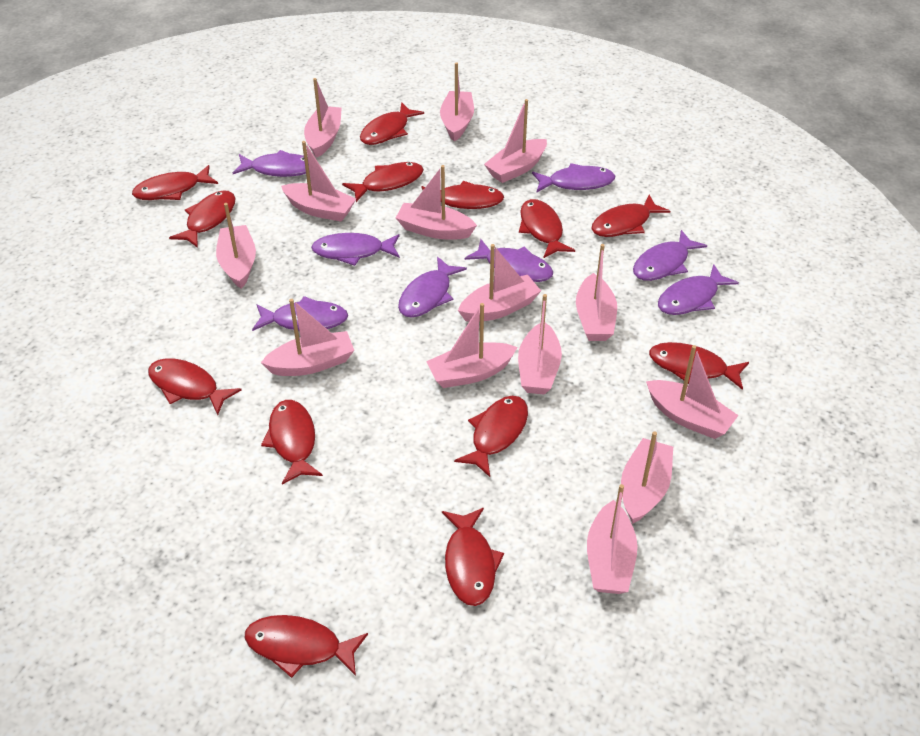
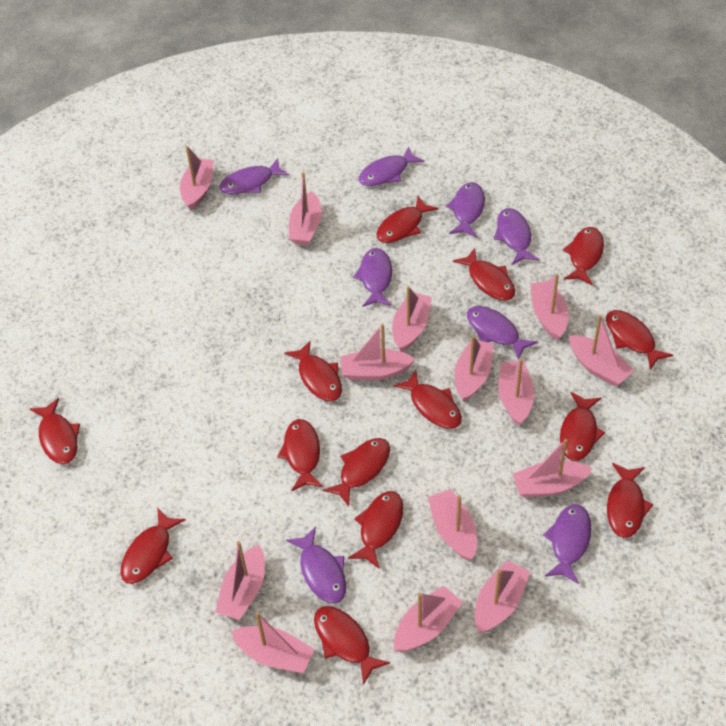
red fish: 13 -> 14

